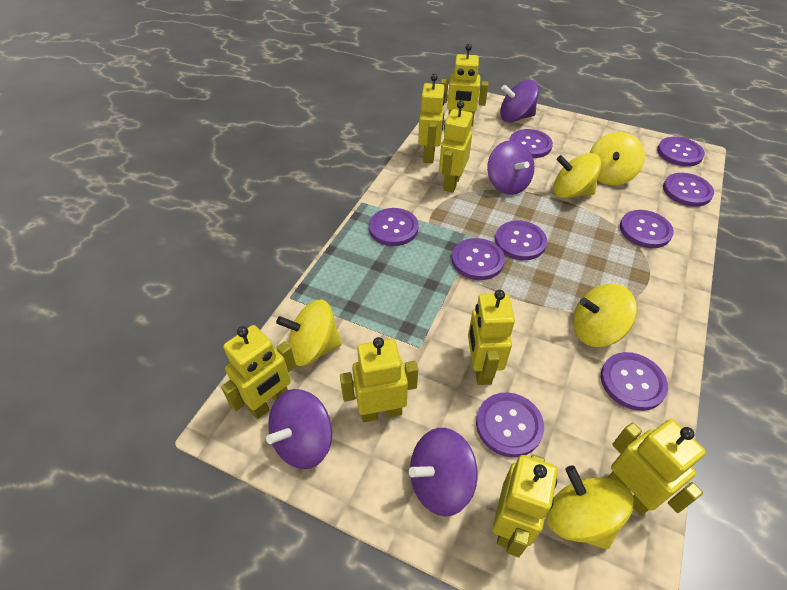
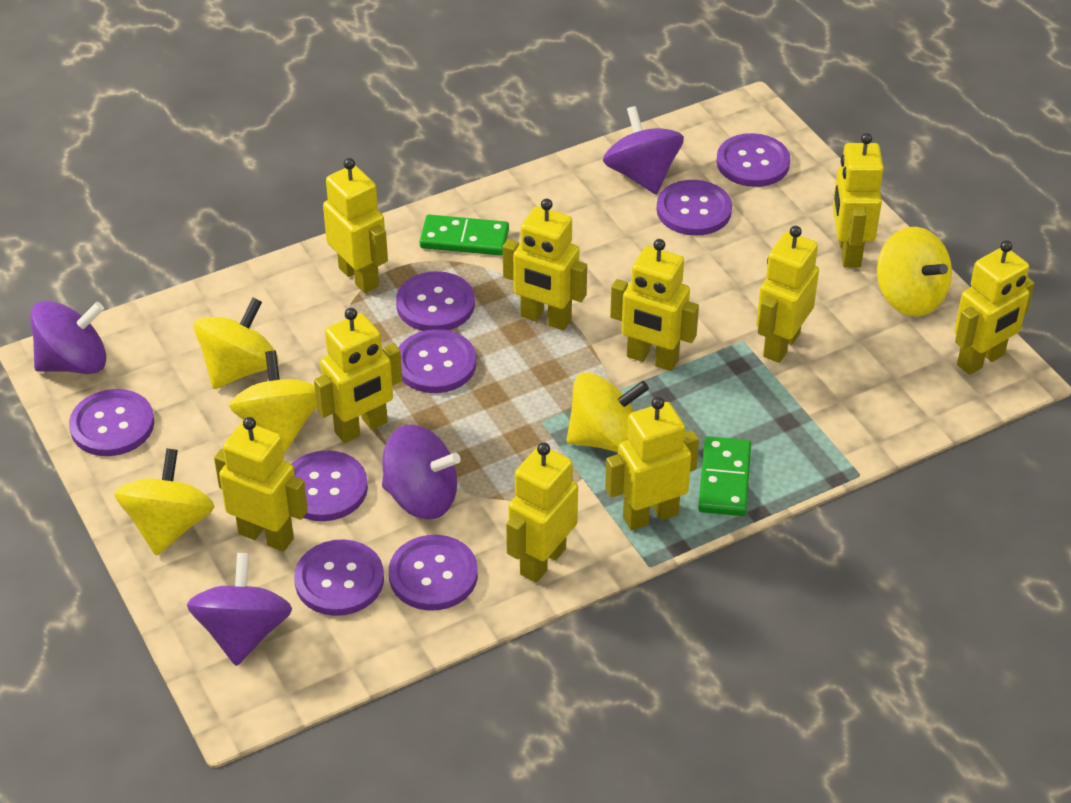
green domino: 0 -> 2
purple button: 9 -> 8
yellow robot: 8 -> 10

